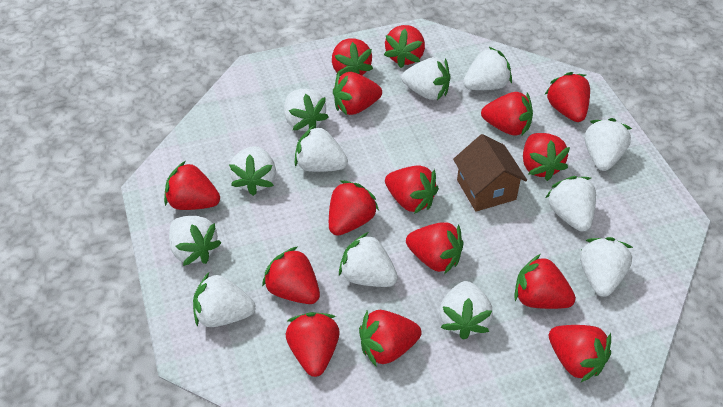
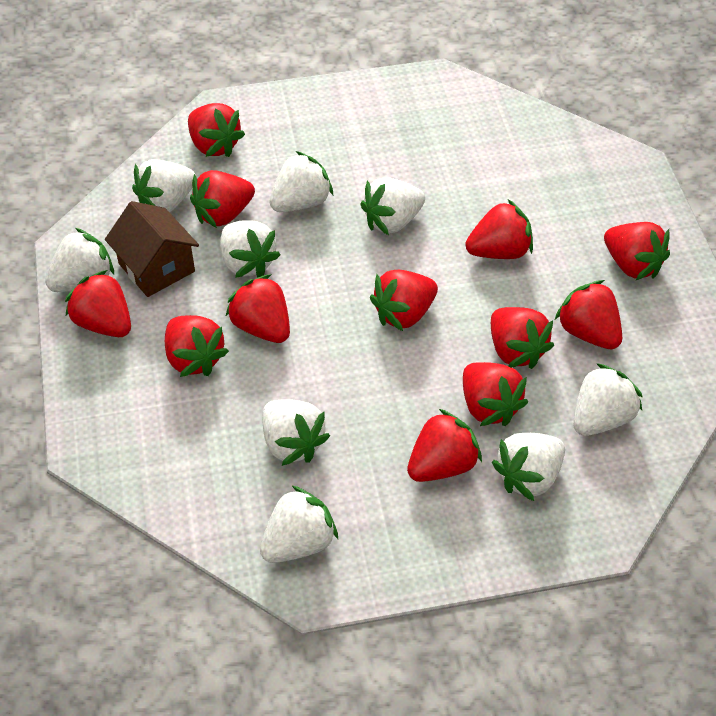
red strawberry: 15 -> 12
white strawberry: 12 -> 9

